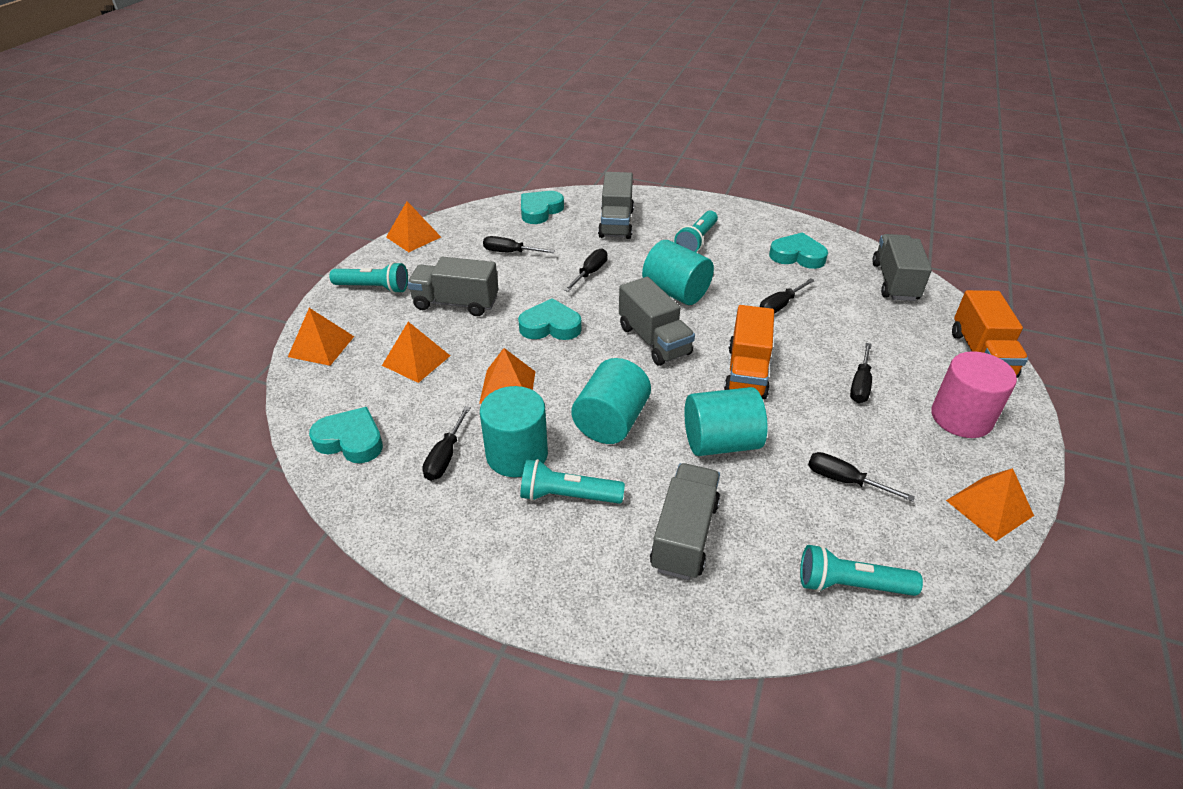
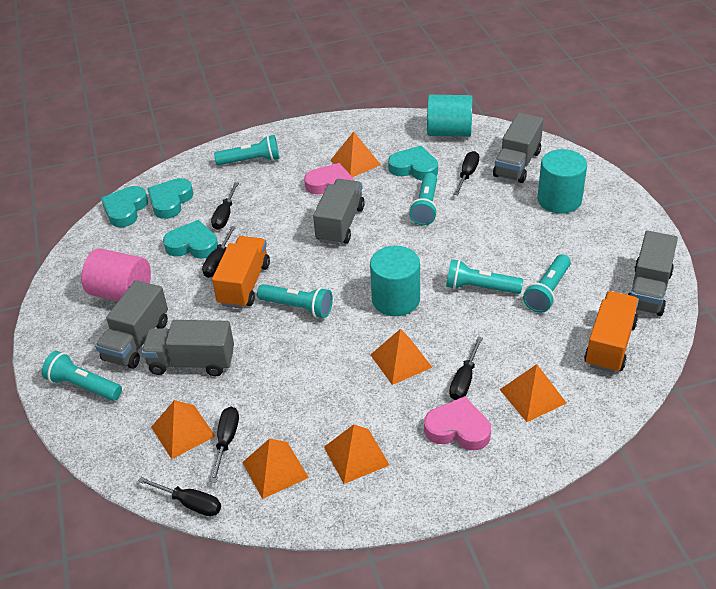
orange pyramid: 5 -> 6
pink heart: 0 -> 2
turquoise cylinder: 4 -> 3
turquoise flashlight: 4 -> 6

